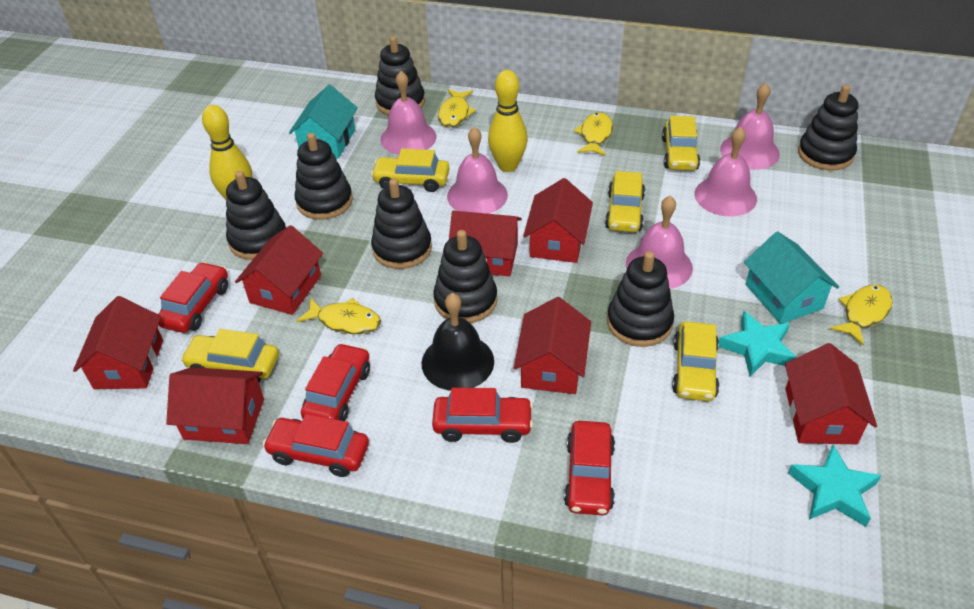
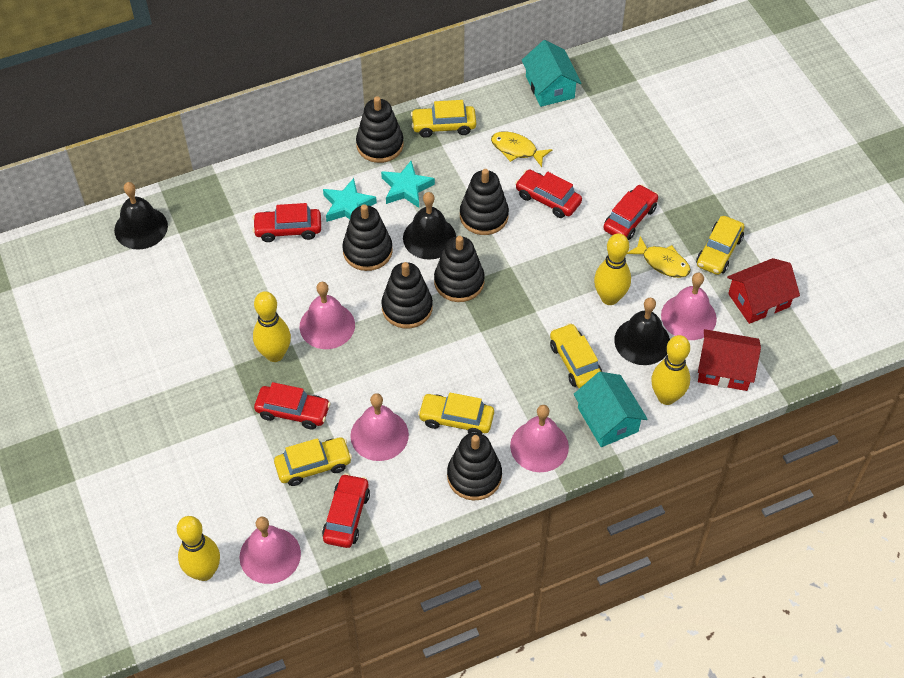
black bell: 1 -> 3
black stacking toy: 7 -> 6
red house: 7 -> 2
yellow bowling pin: 2 -> 4
yellow fish: 4 -> 2

